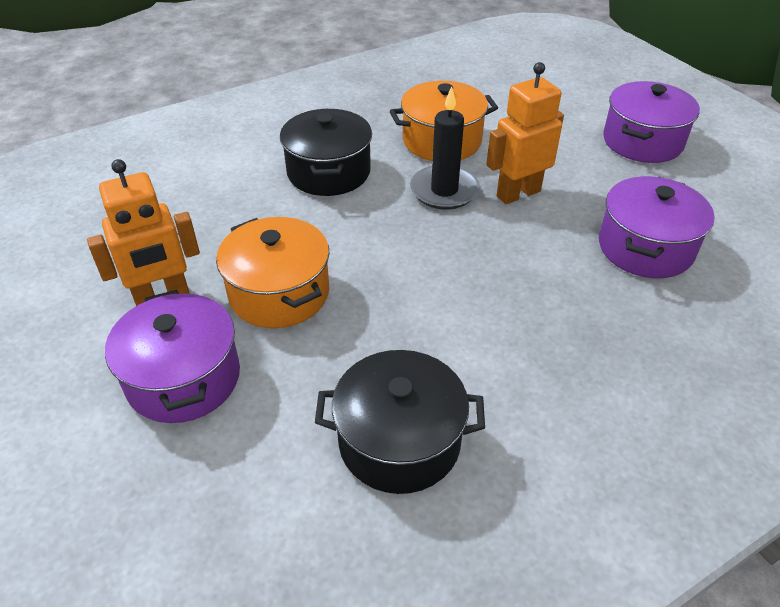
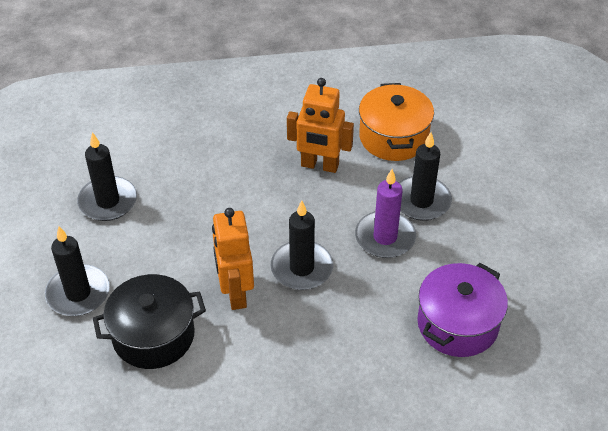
black candle: 1 -> 4
black pot: 2 -> 1
orange pot: 2 -> 1
purple candle: 0 -> 1
purple pot: 3 -> 1

